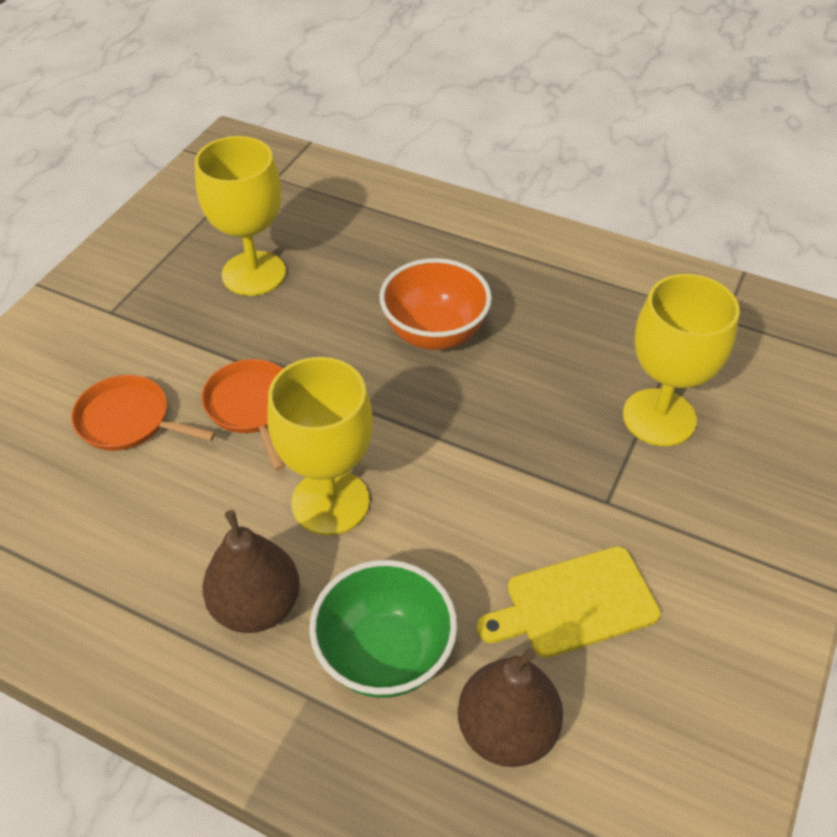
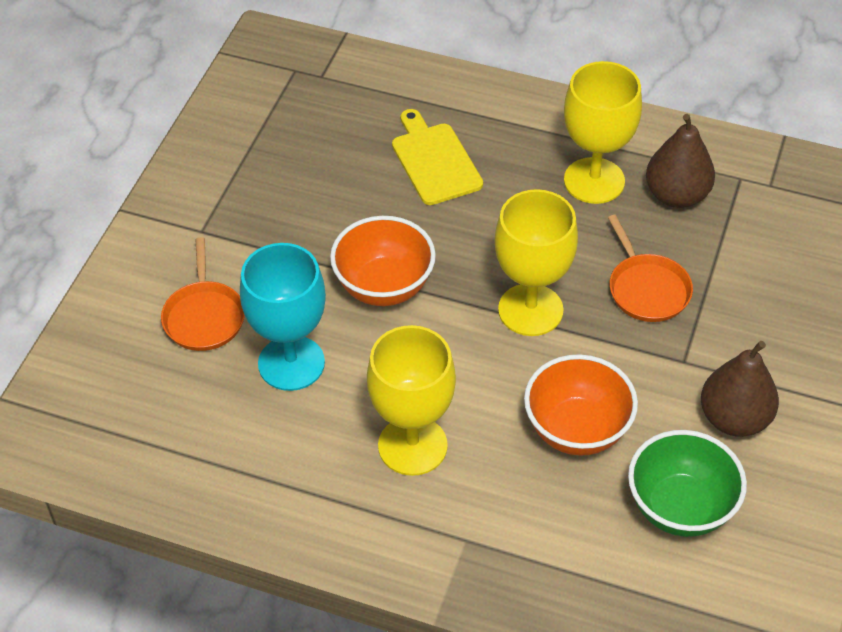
orange bowl: 1 -> 2
turquoise goblet: 0 -> 1

